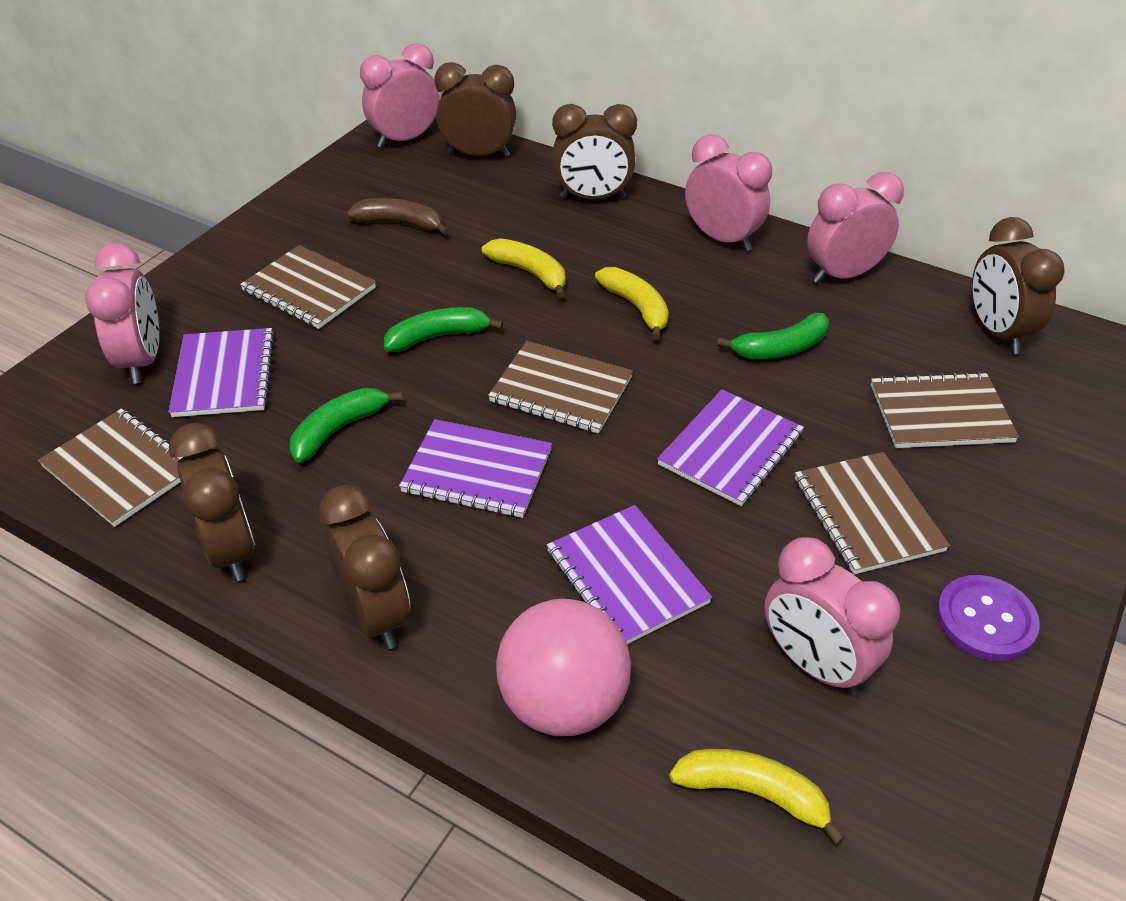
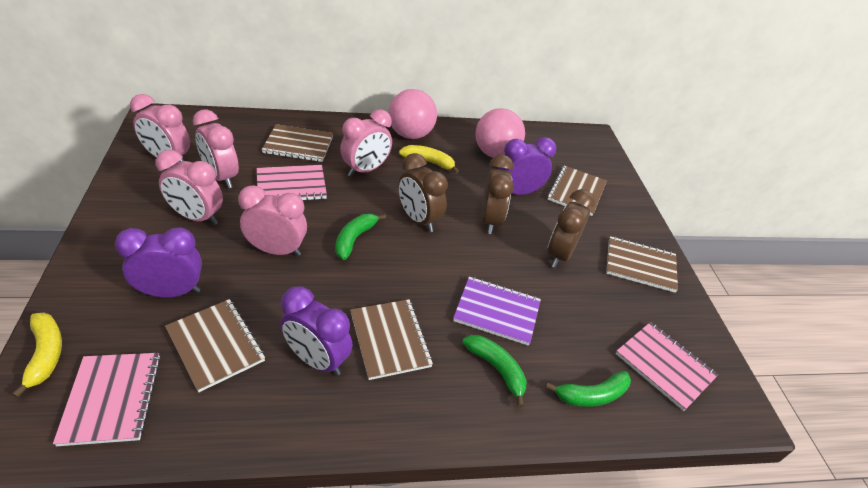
brown banana: 1 -> 0
brown clock: 5 -> 3
pink ball: 1 -> 2
pink notebook: 0 -> 3
purple button: 1 -> 0
purple clock: 0 -> 3
purple notebook: 4 -> 1
yellow banana: 3 -> 2

